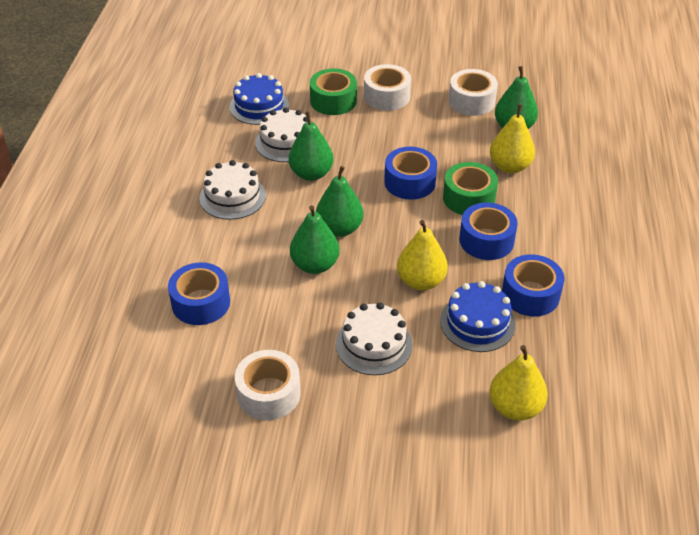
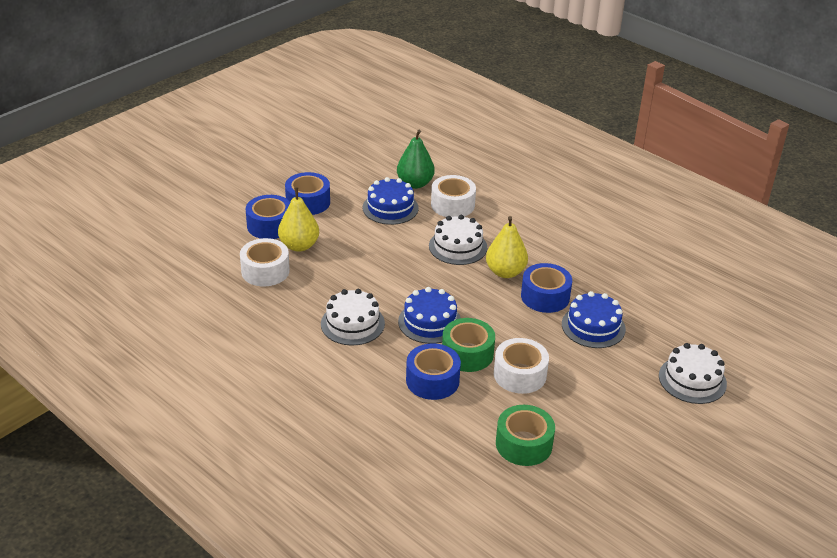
blue cake: 2 -> 3
green pear: 4 -> 1
yellow pear: 3 -> 2

